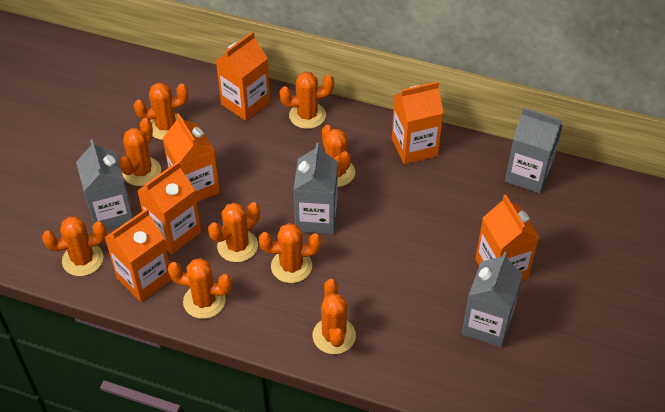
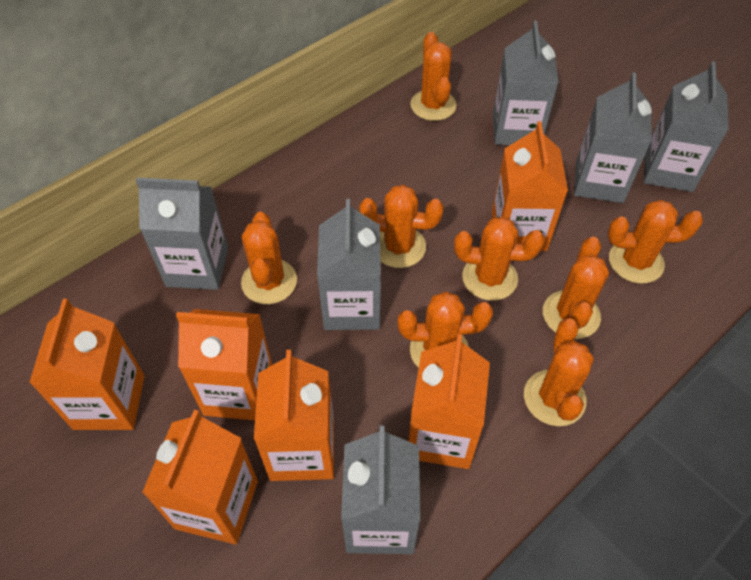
grey carton: 4 -> 6
orange cactus: 9 -> 8

